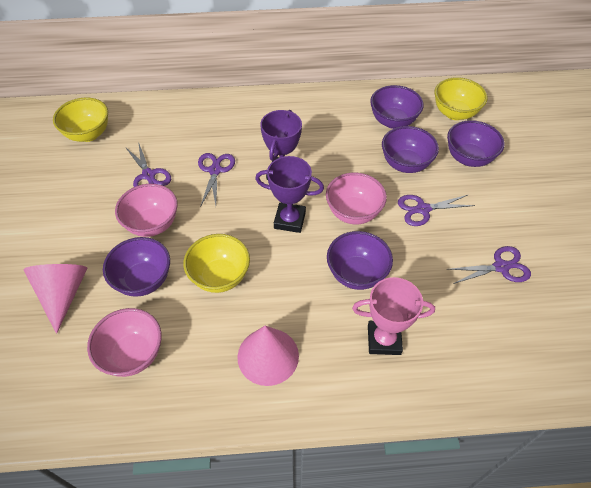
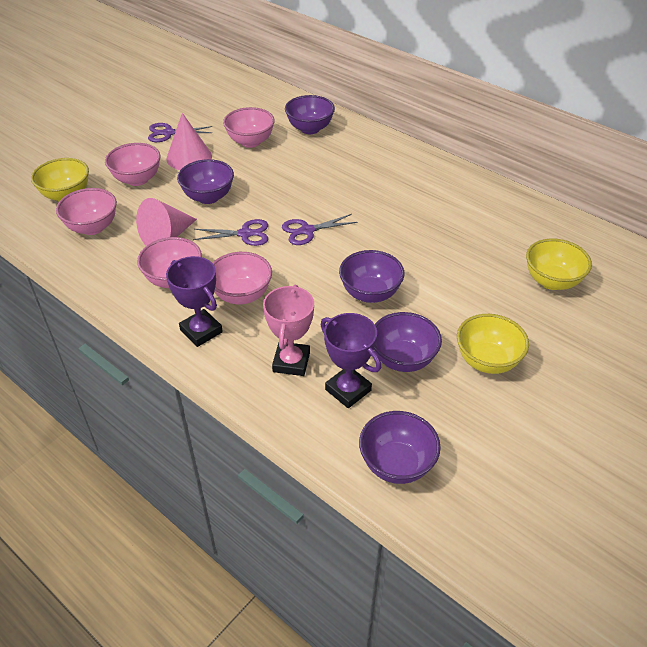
pink bowl: 3 -> 5
purple scissors: 4 -> 3

